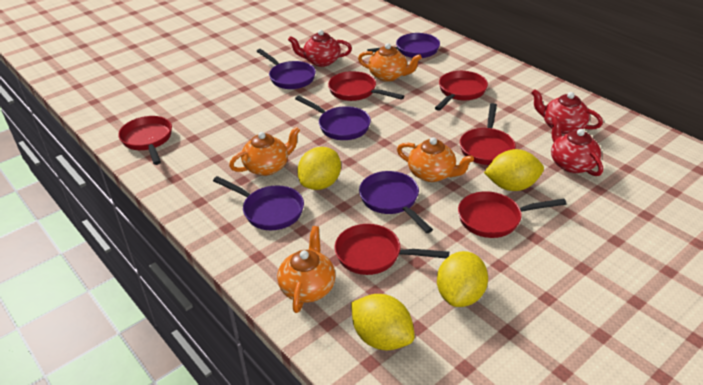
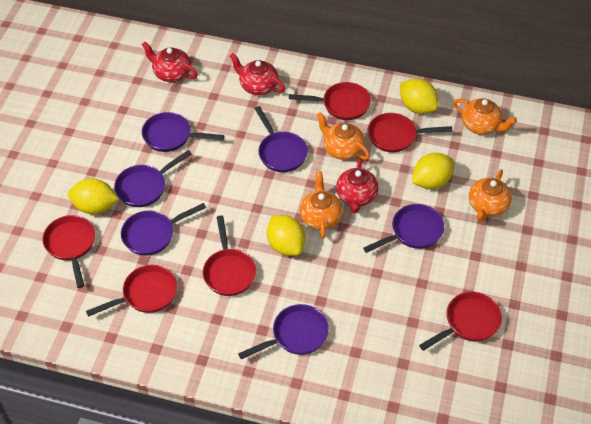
purple pan: 5 -> 6

